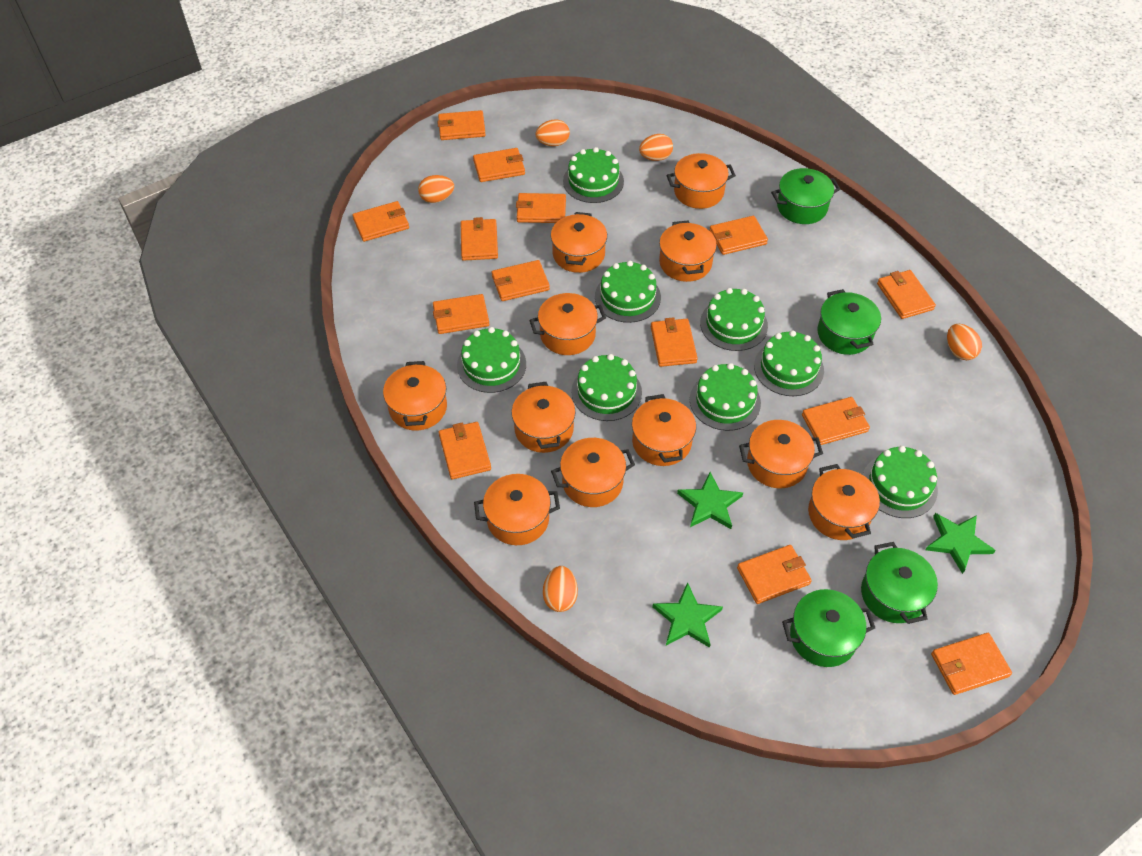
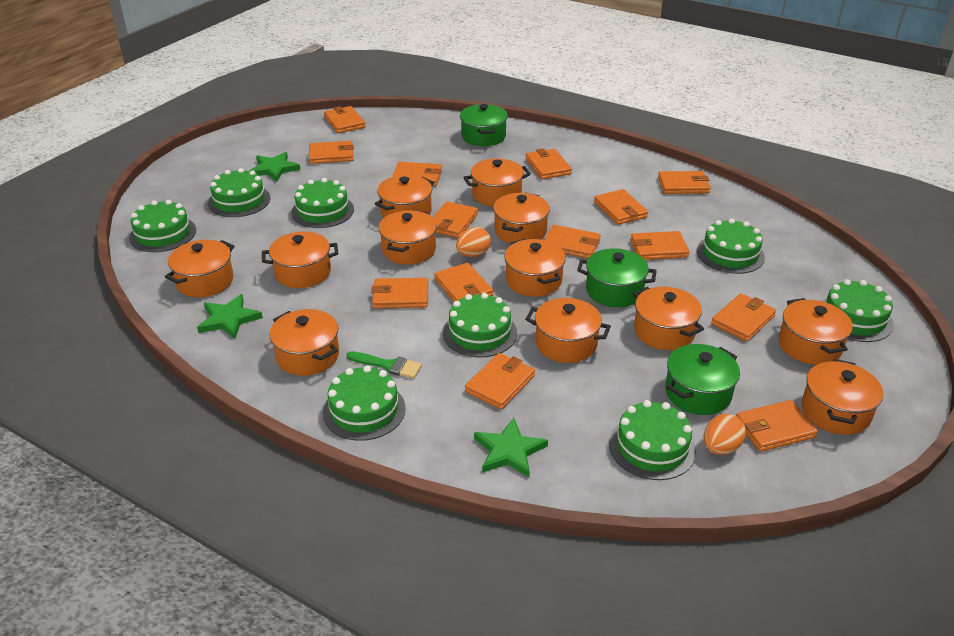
green brush: 0 -> 1
green pot: 4 -> 3
orange egg: 5 -> 2
orange pot: 11 -> 12

